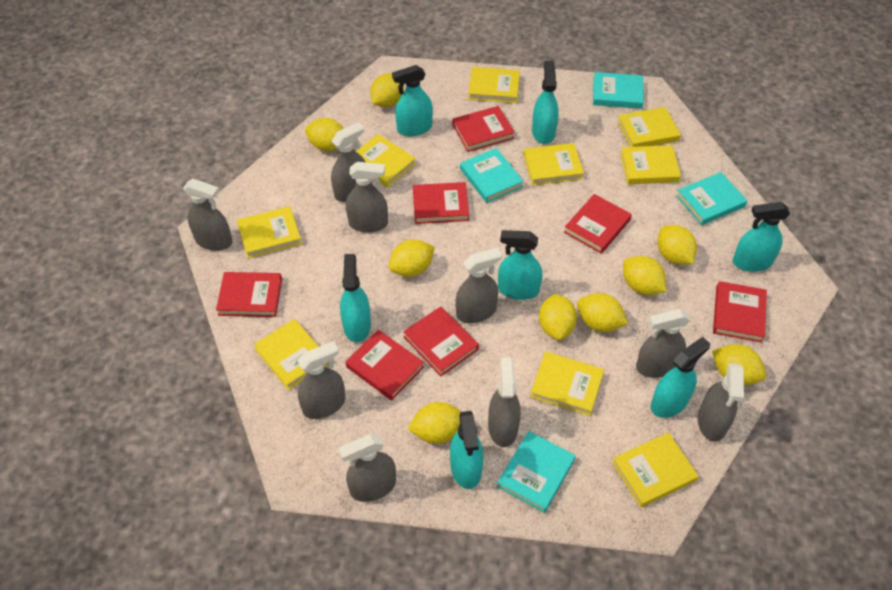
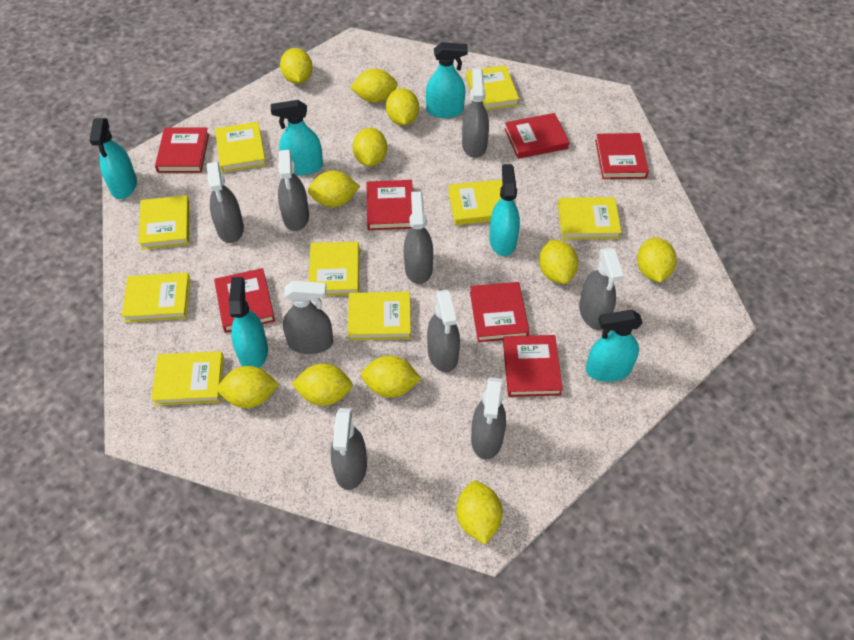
turquoise book: 4 -> 0
turquoise spray bottle: 7 -> 6
yellow lemon: 9 -> 11

